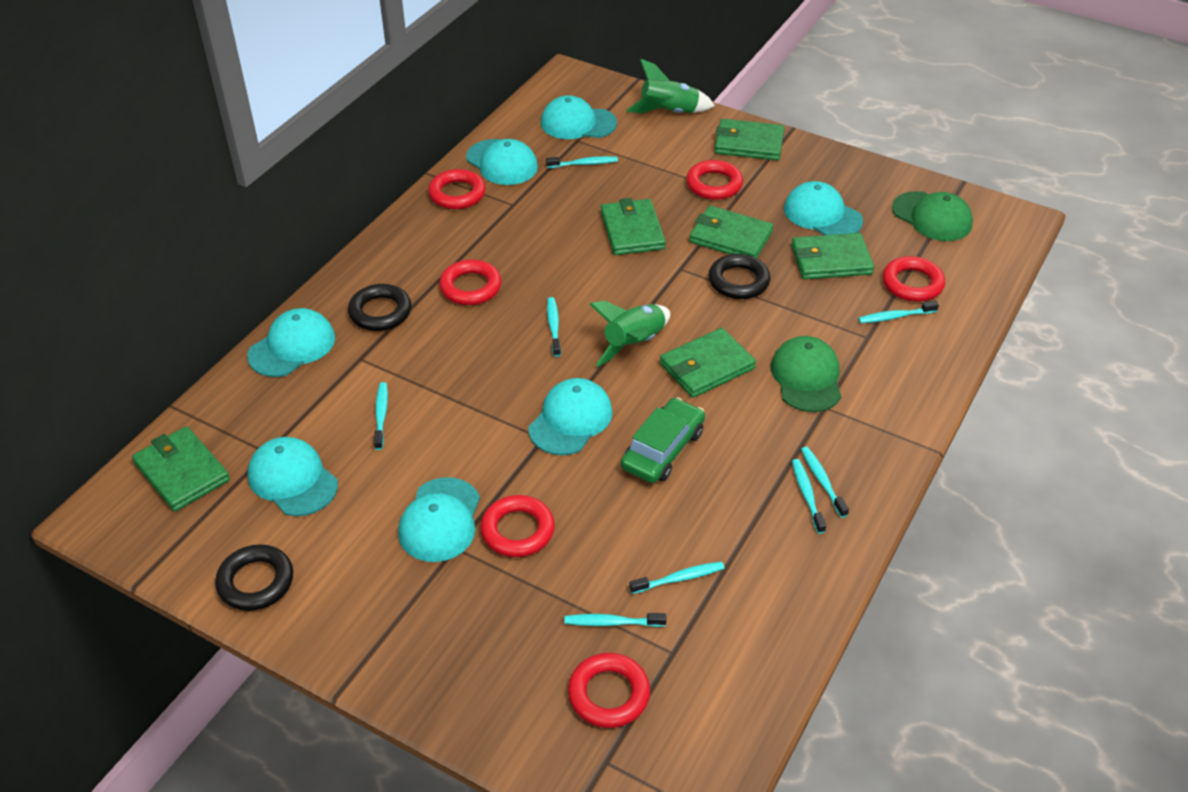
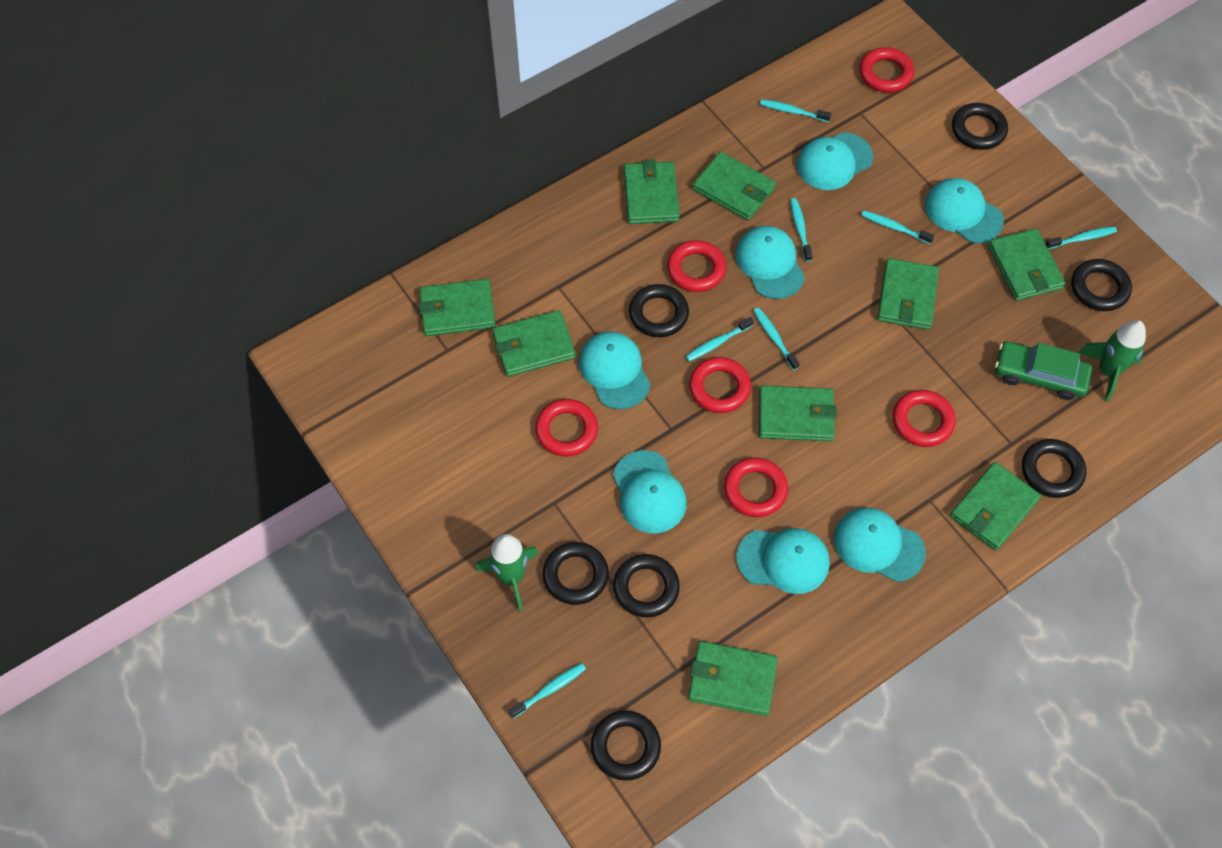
black ring: 3 -> 7
green cap: 2 -> 0
green wallet: 6 -> 9
turquoise toothbrush: 8 -> 7

